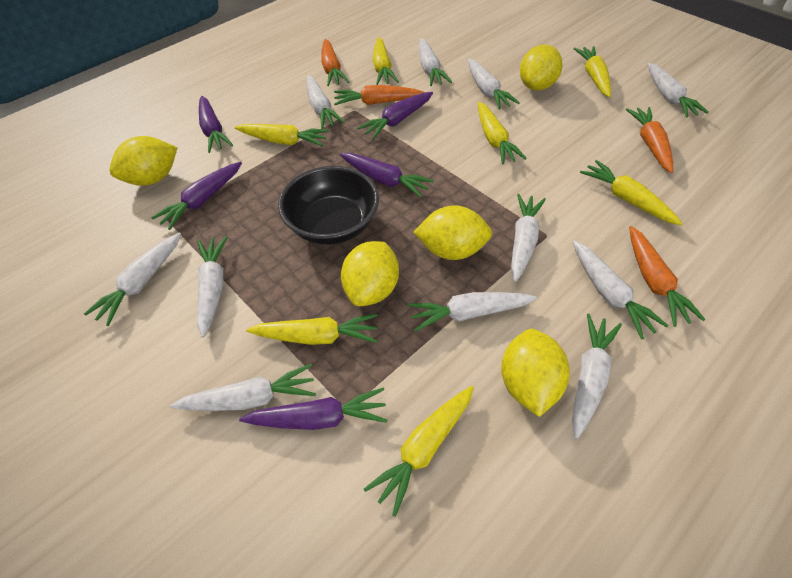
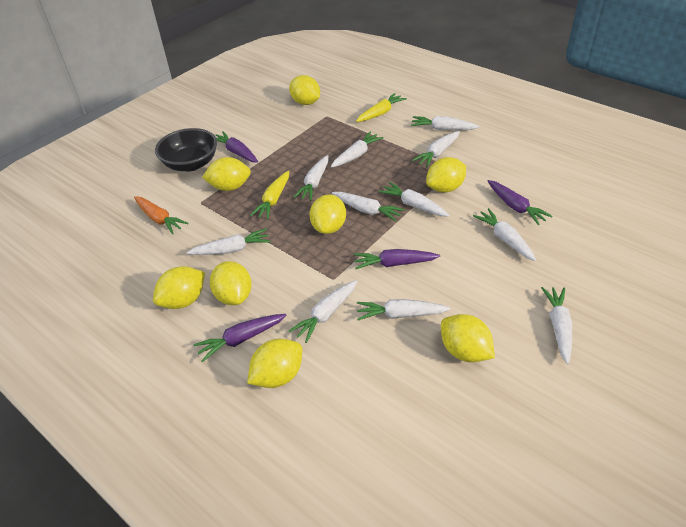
orange carrot: 4 -> 1
purple carrot: 5 -> 4
yellow carrot: 7 -> 2
yellow lemon: 5 -> 8

